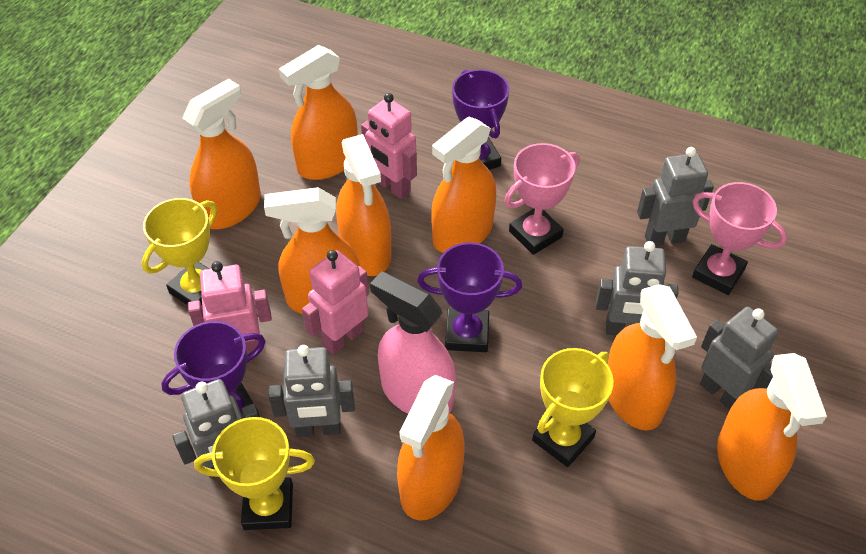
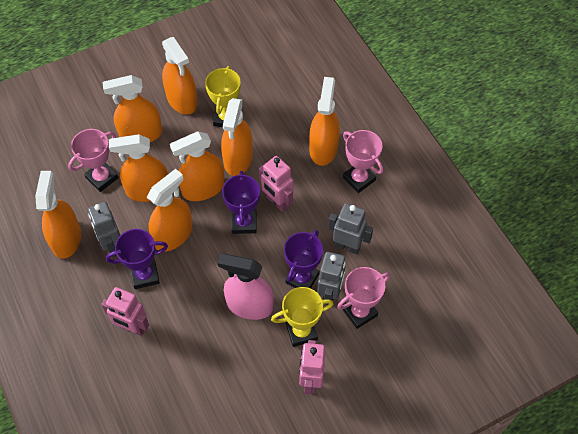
grey robot: 5 -> 3
pink trophy: 2 -> 3
yellow trophy: 3 -> 2

